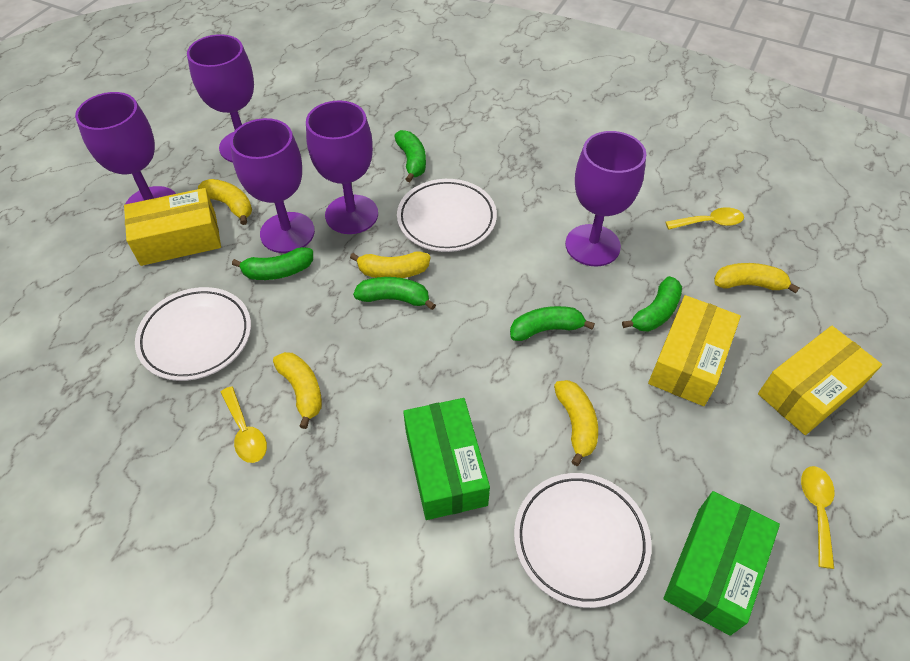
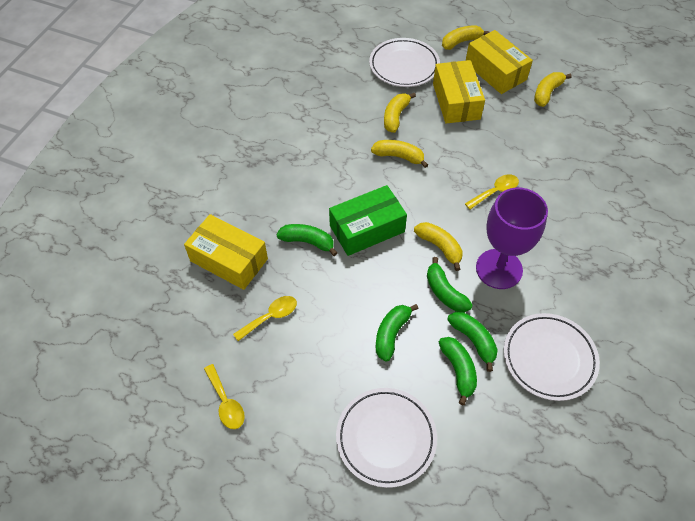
green box: 2 -> 1
purple goblet: 5 -> 1

